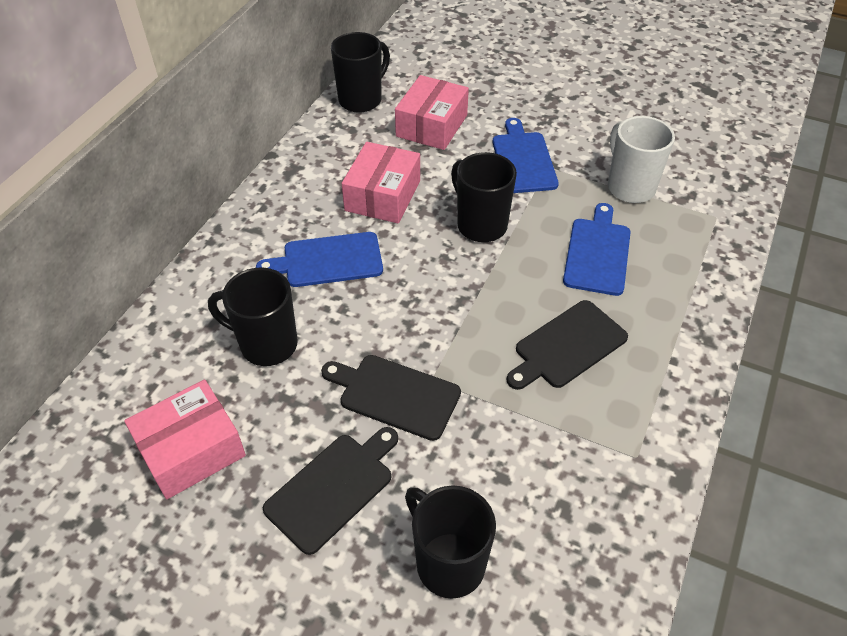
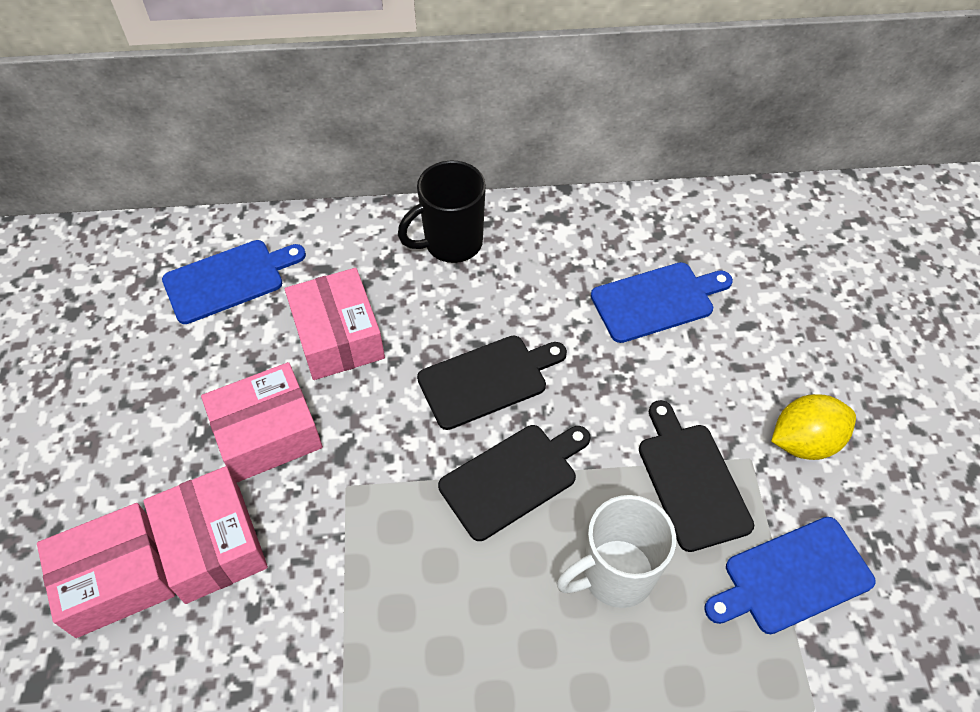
black mug: 4 -> 1
pink box: 3 -> 4
yellow lemon: 0 -> 1

